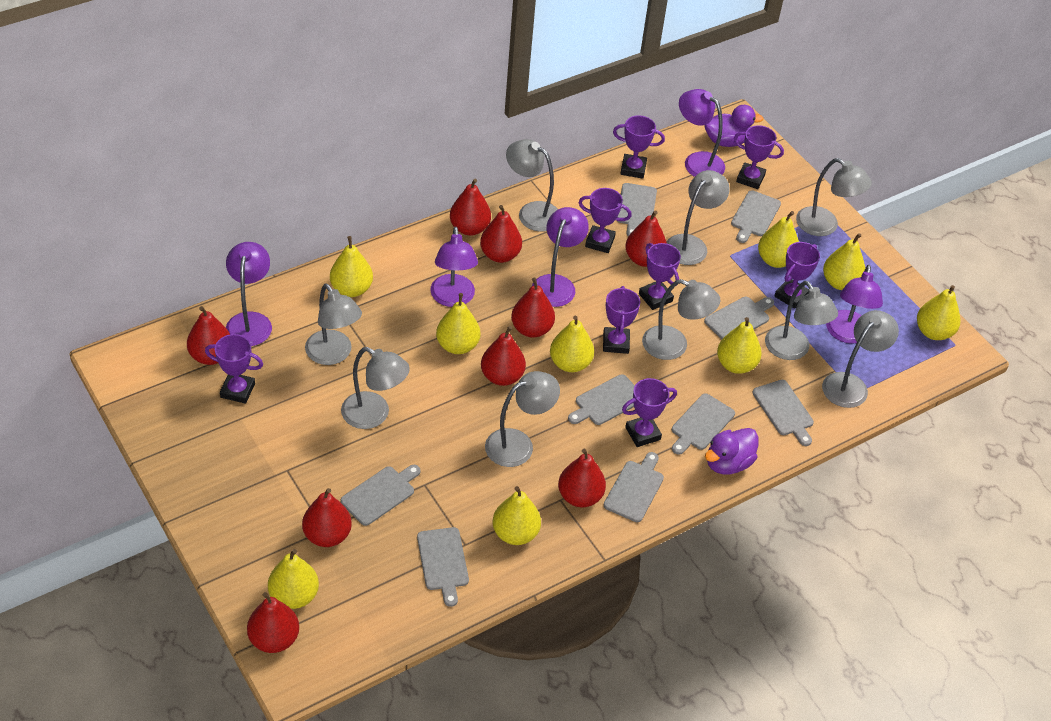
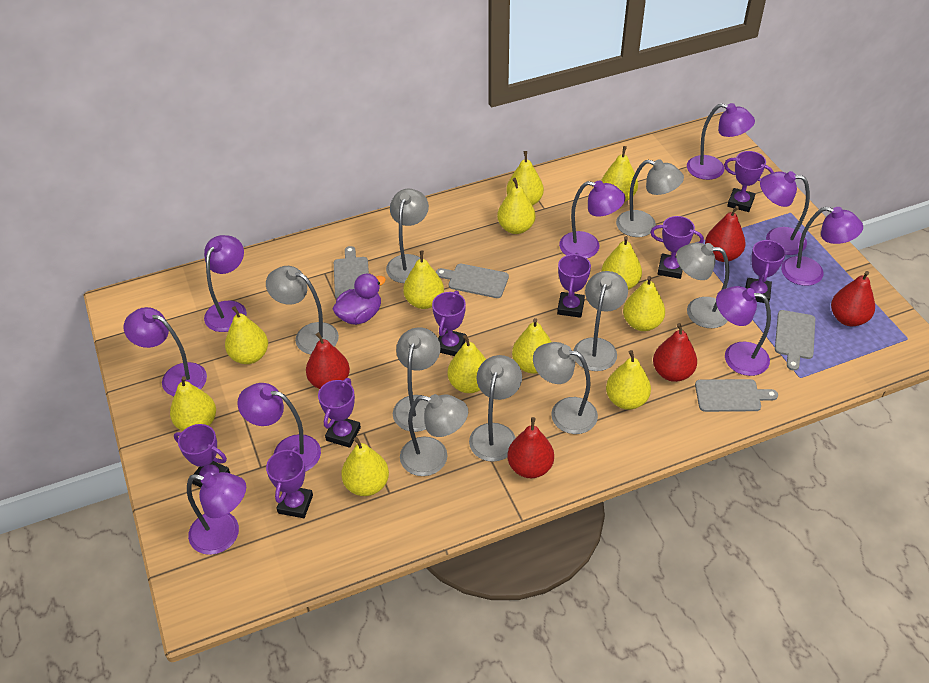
grey cutting board: 9 -> 4
purple duck: 2 -> 1
purple lamp: 5 -> 9
red pear: 9 -> 5
yellow pear: 9 -> 12

